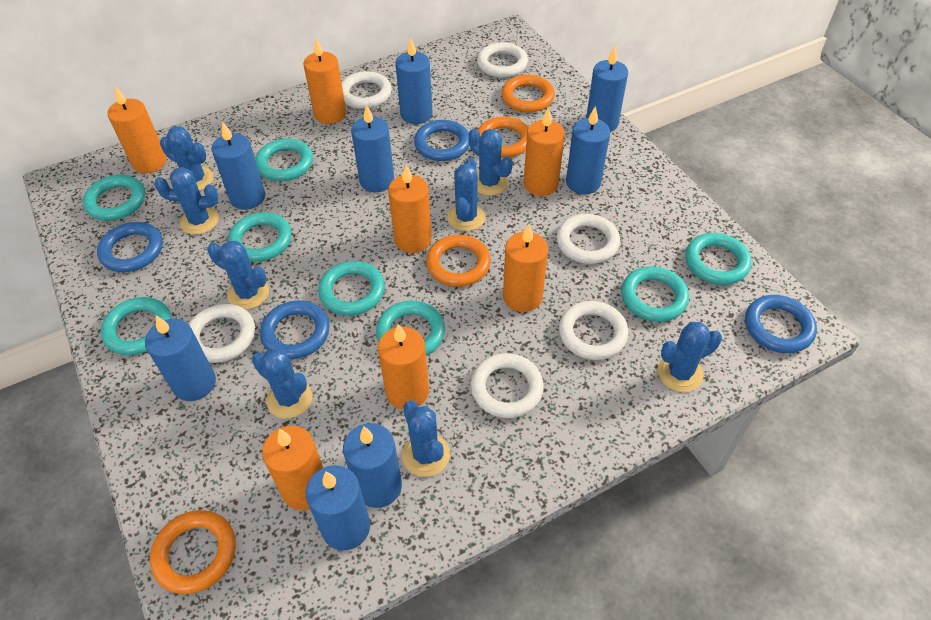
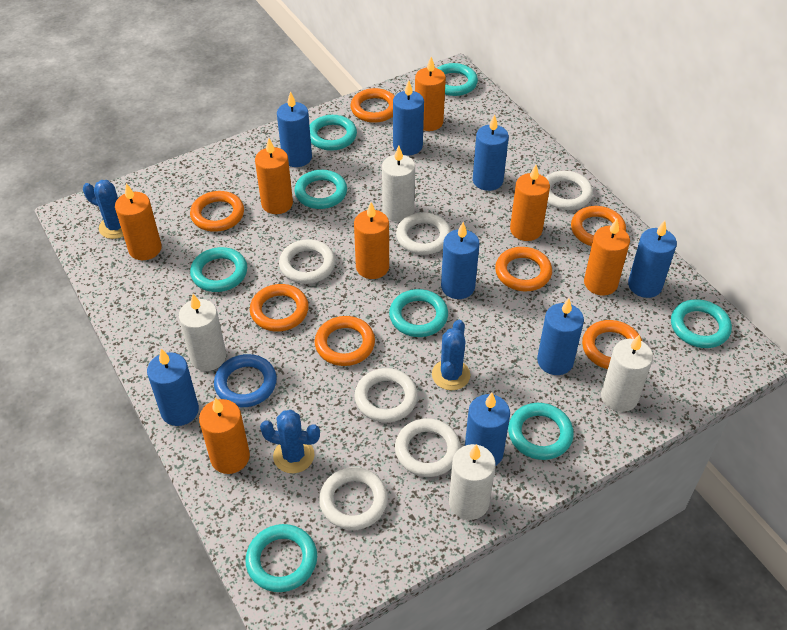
blue cactus: 8 -> 3
blue ring: 4 -> 1
orange ring: 4 -> 7
white candle: 0 -> 4

